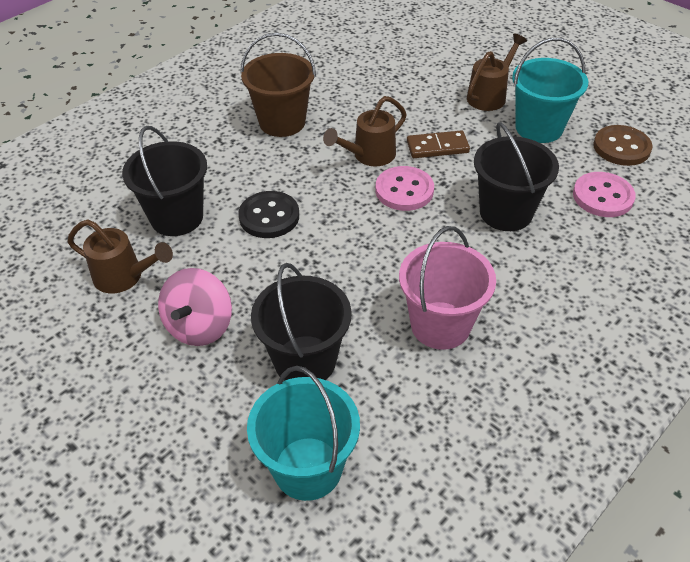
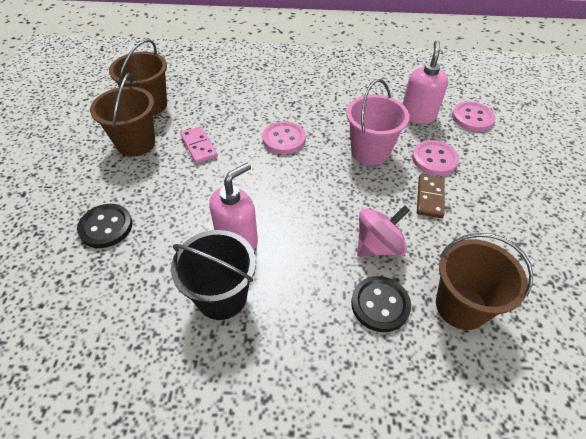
black bucket: 3 -> 1
black button: 1 -> 2
brown bucket: 1 -> 3
brown button: 1 -> 0
brown watering can: 3 -> 0
pink button: 2 -> 3
pink domino: 0 -> 1
pink soap dispenser: 0 -> 2
turquoise bucket: 2 -> 0

